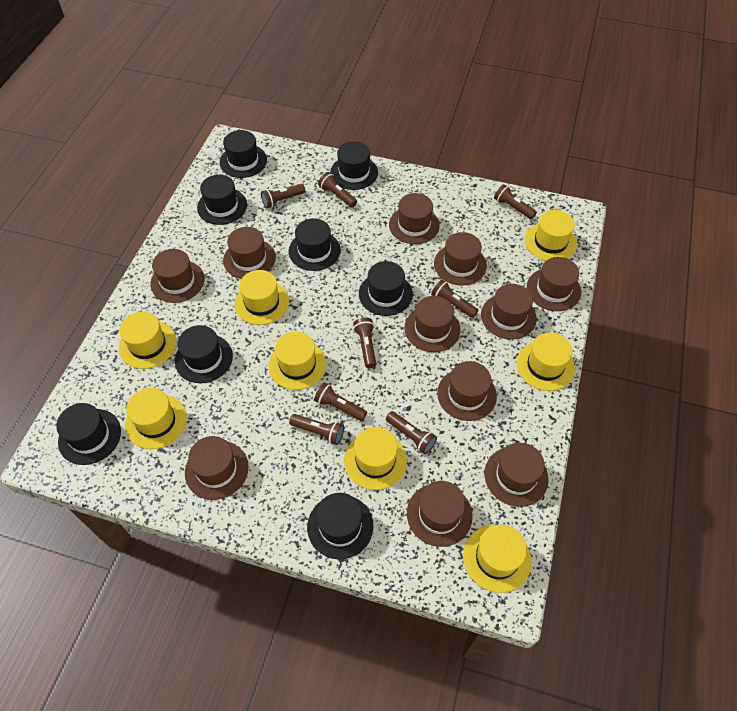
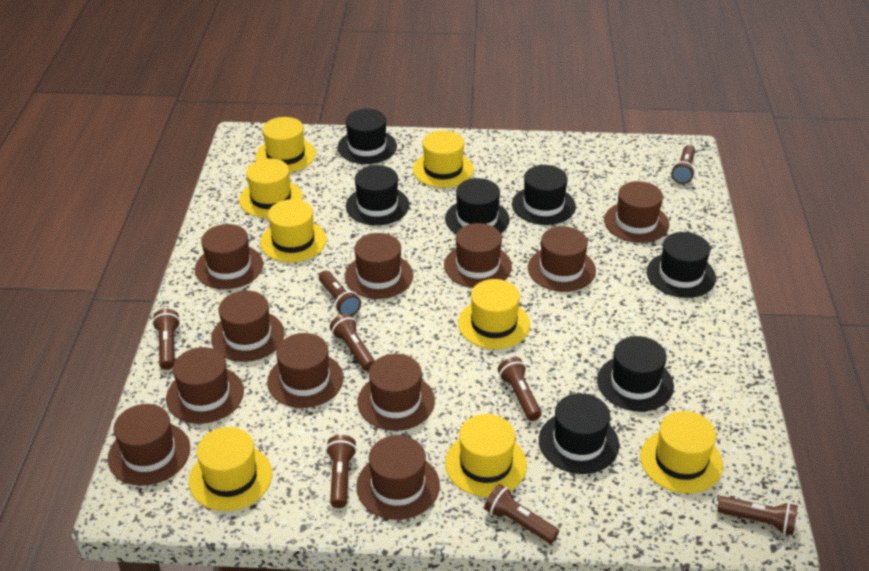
black hat: 8 -> 7

